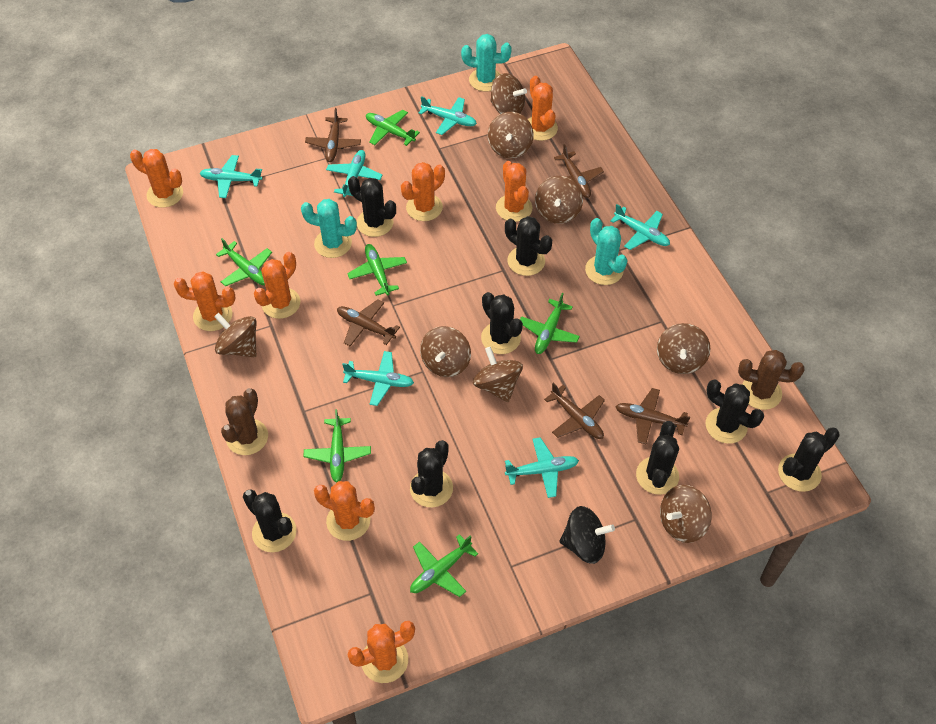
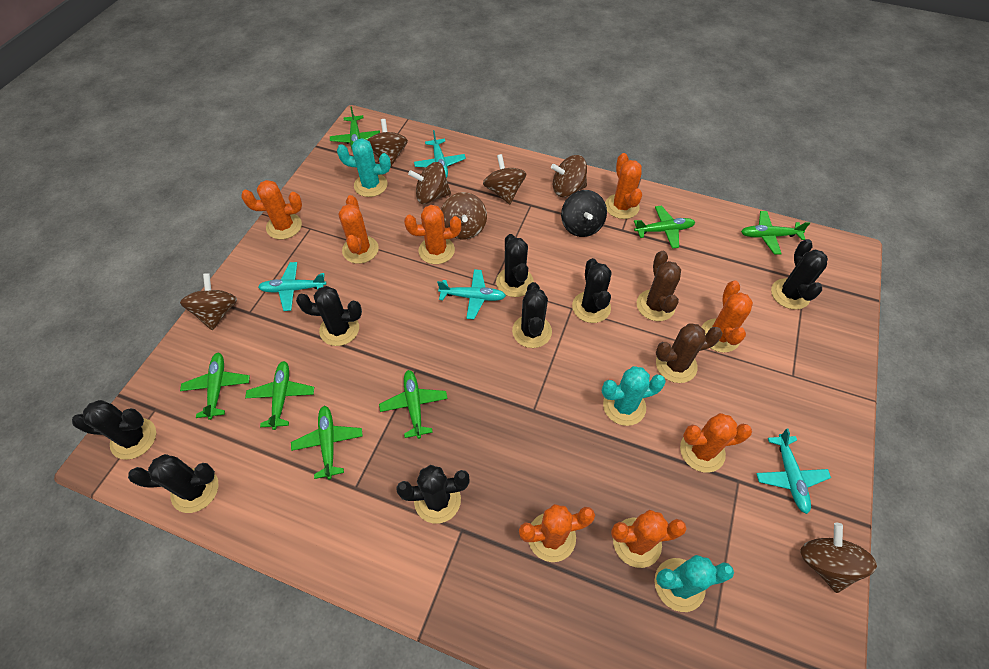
brown plane: 5 -> 0
brown spinning top: 8 -> 7
green plane: 6 -> 7
turquoise plane: 6 -> 4

